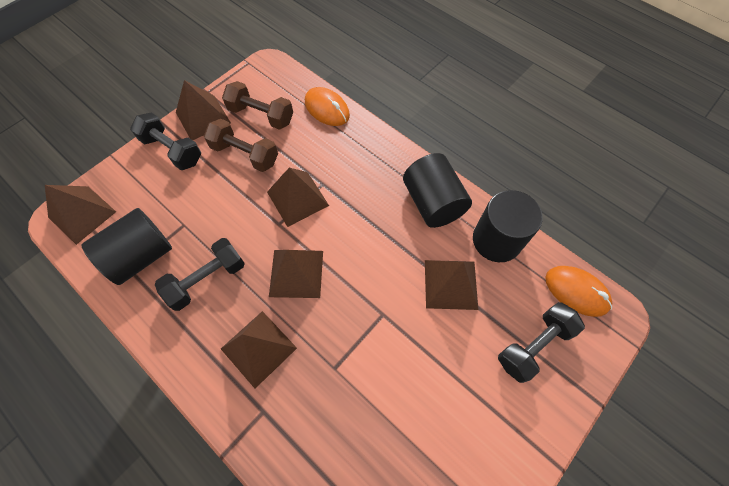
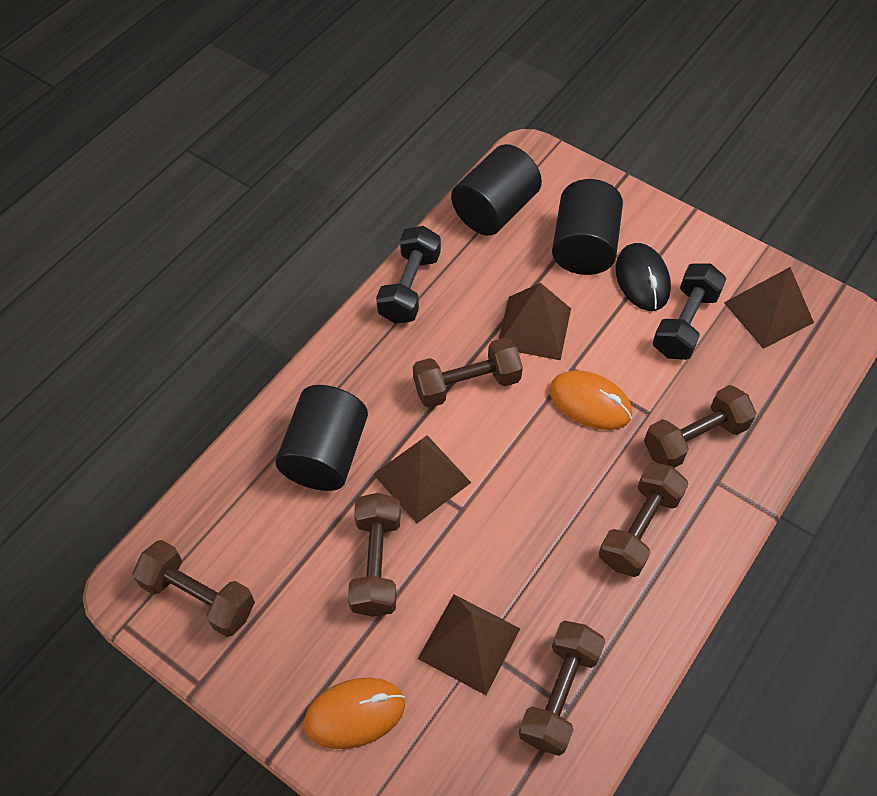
black dumbbell: 3 -> 2
black mouse: 0 -> 1
brown dumbbell: 2 -> 6
brown pyramid: 6 -> 4

